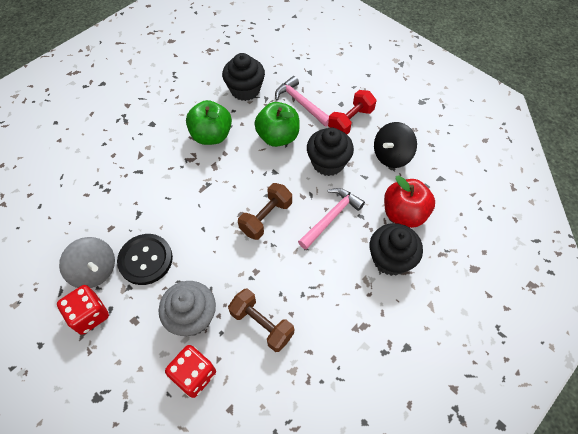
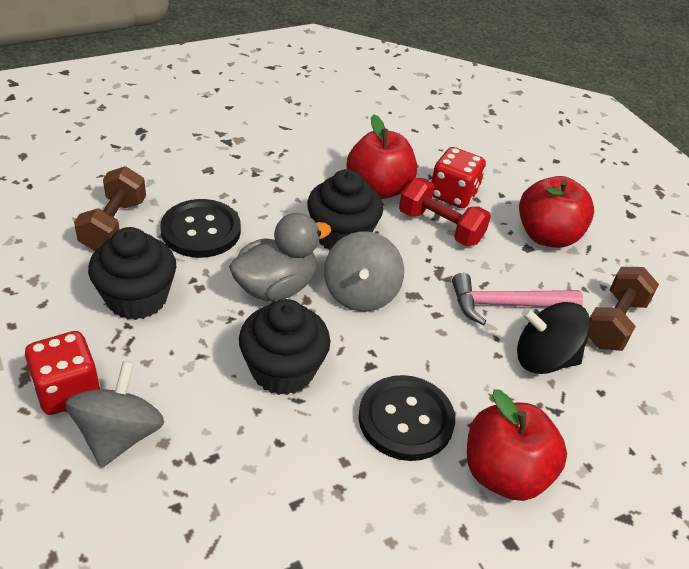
black button: 1 -> 2
green apple: 2 -> 0
grey cupcake: 1 -> 0
grey duck: 0 -> 1
grey spinning top: 1 -> 2
pink hammer: 2 -> 1
red apple: 1 -> 3

